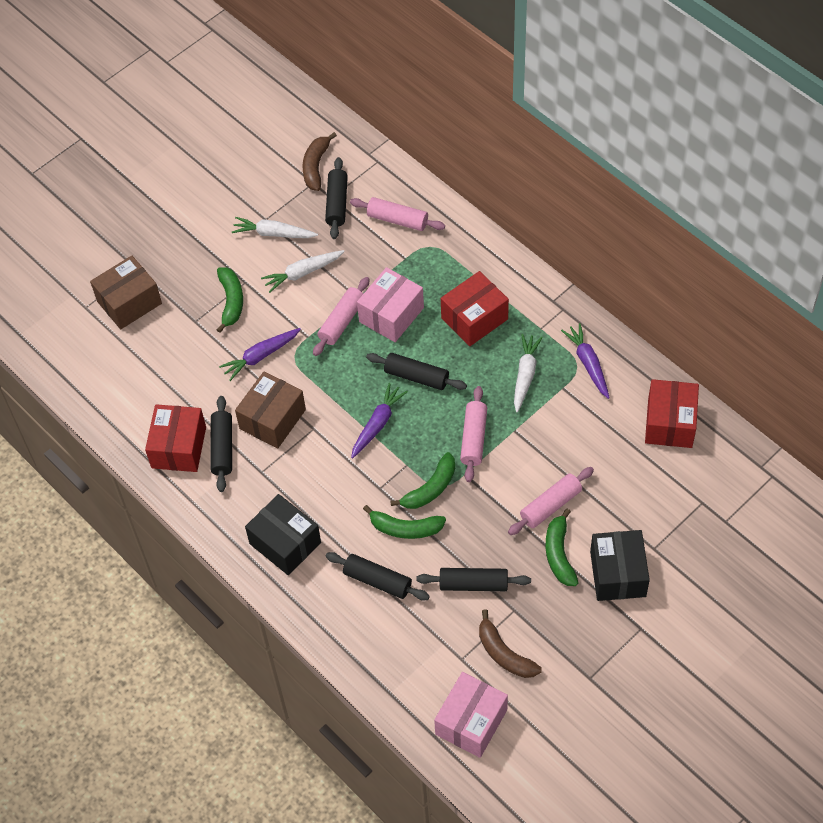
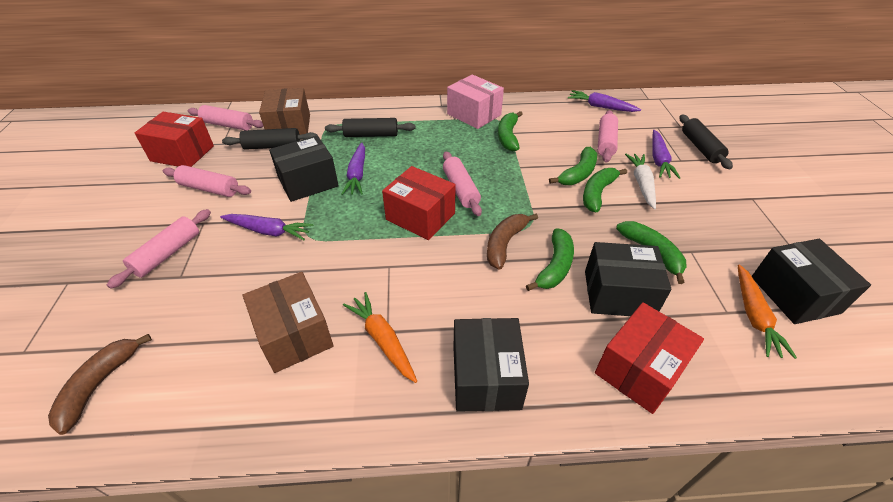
black box: 2 -> 4
black rolling pin: 5 -> 3
green banana: 4 -> 5
orange carrot: 0 -> 2
pink box: 2 -> 1
pink rolling pin: 4 -> 5
purple carrot: 3 -> 4
white carrot: 3 -> 1

